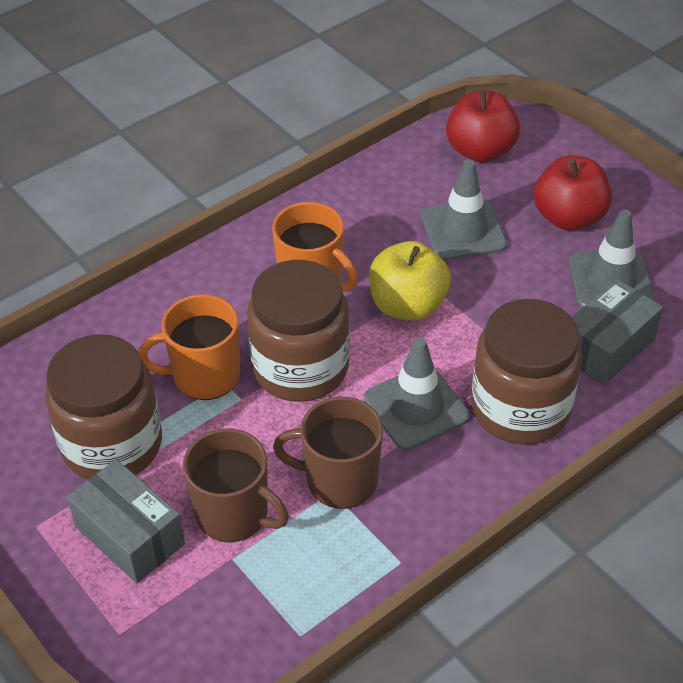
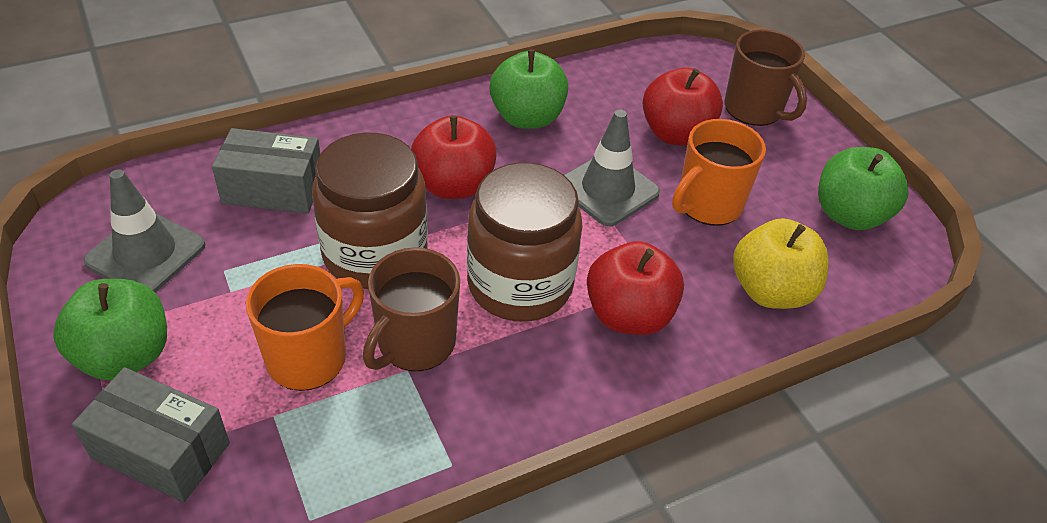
brown jar: 3 -> 2
green apple: 0 -> 3
grey traffic cone: 3 -> 2
red apple: 2 -> 3

